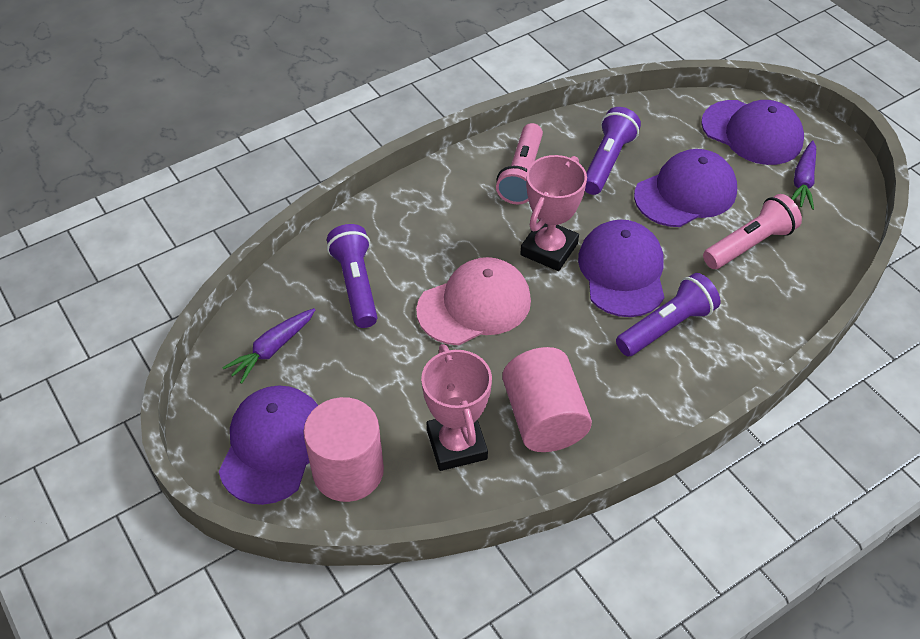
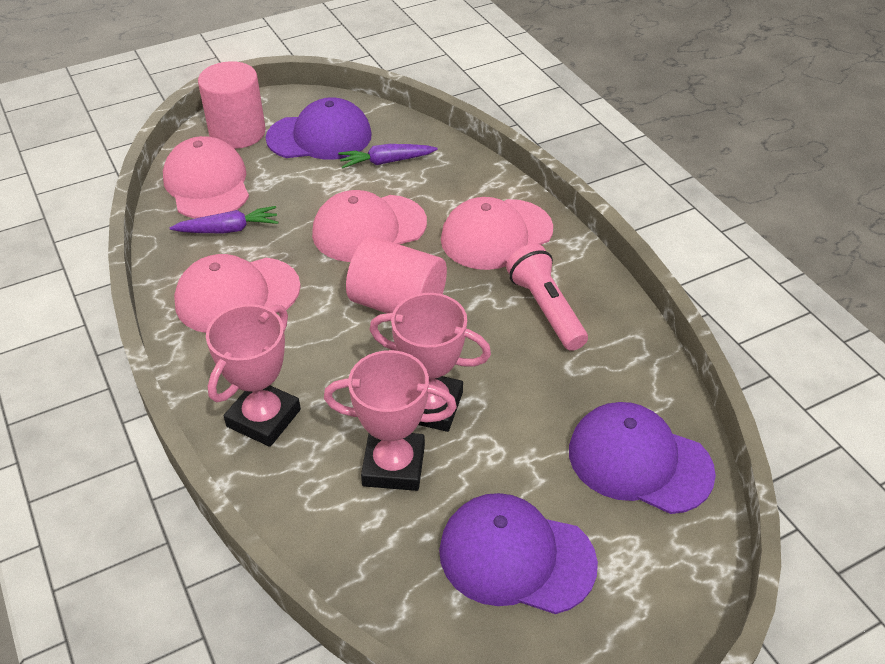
pink cap: 1 -> 4
pink flashlight: 2 -> 1
pink trophy: 2 -> 3
purple cap: 4 -> 3
purple flashlight: 3 -> 0

